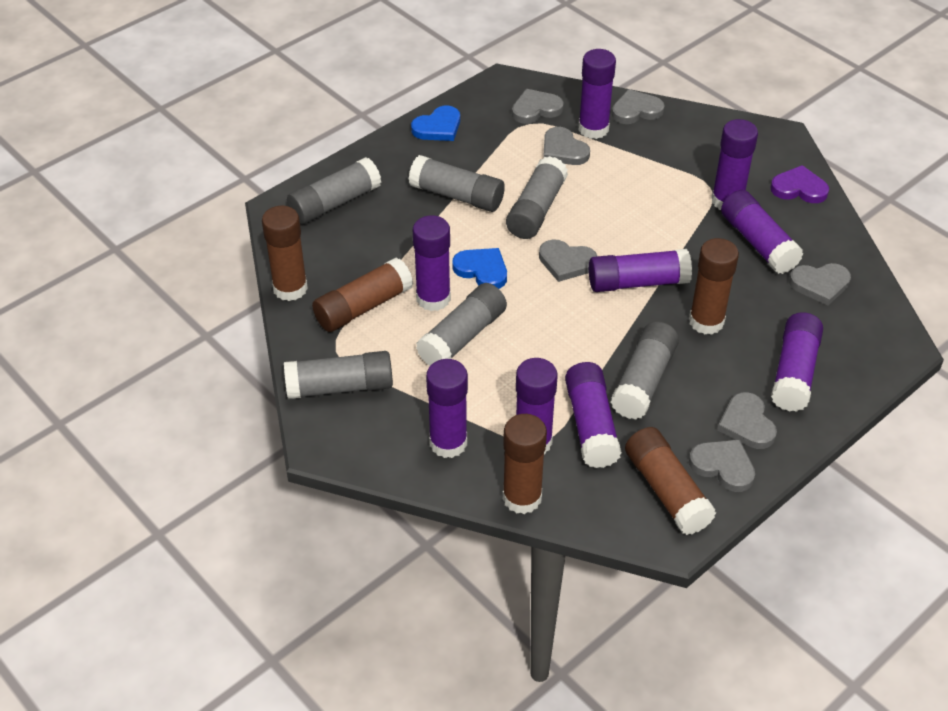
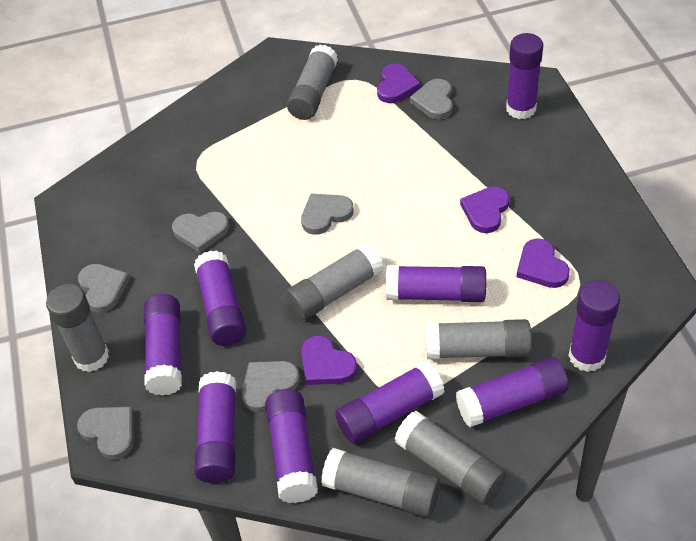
blue heart: 2 -> 0
brown glue stick: 5 -> 0
grey heart: 7 -> 6
purple heart: 1 -> 4

